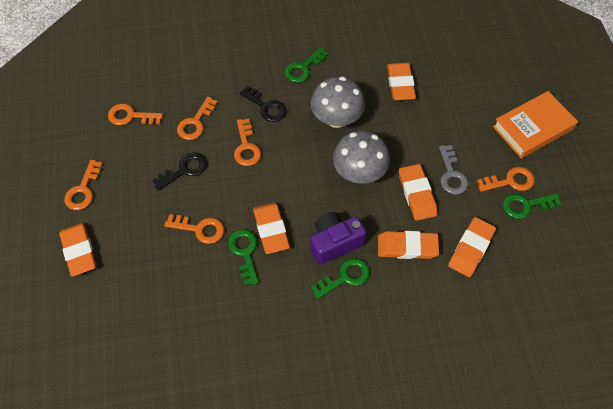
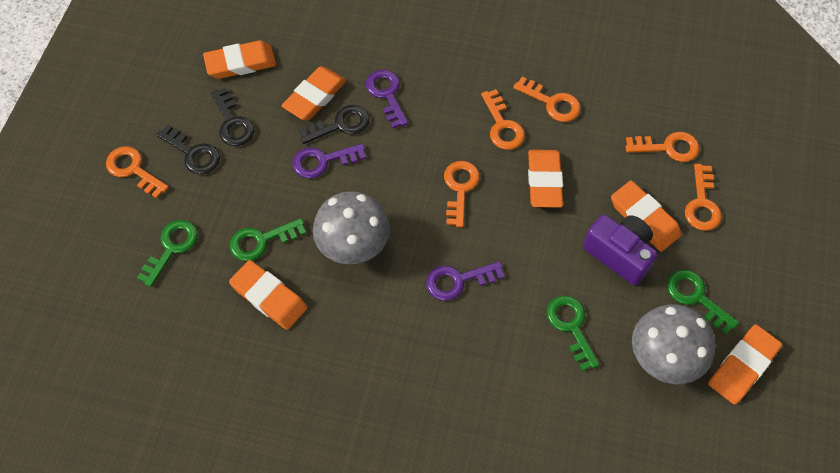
black key: 2 -> 3
grey key: 1 -> 0
orange book: 1 -> 0
purple key: 0 -> 3

